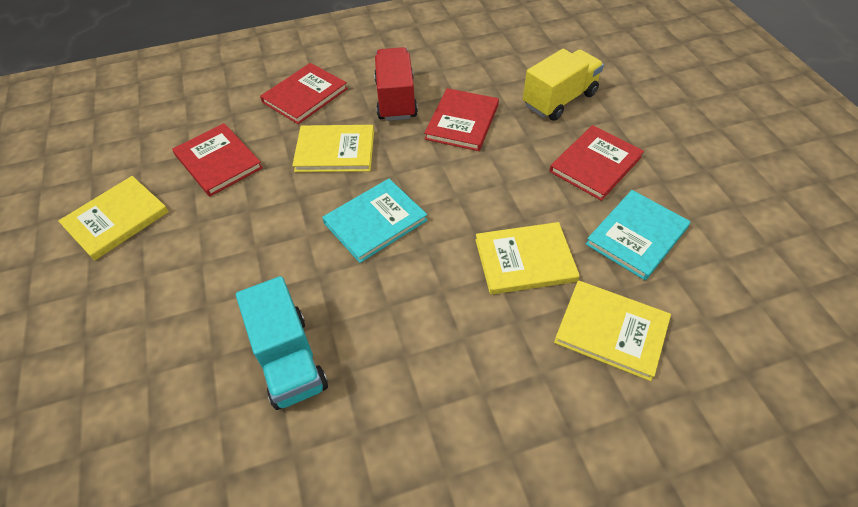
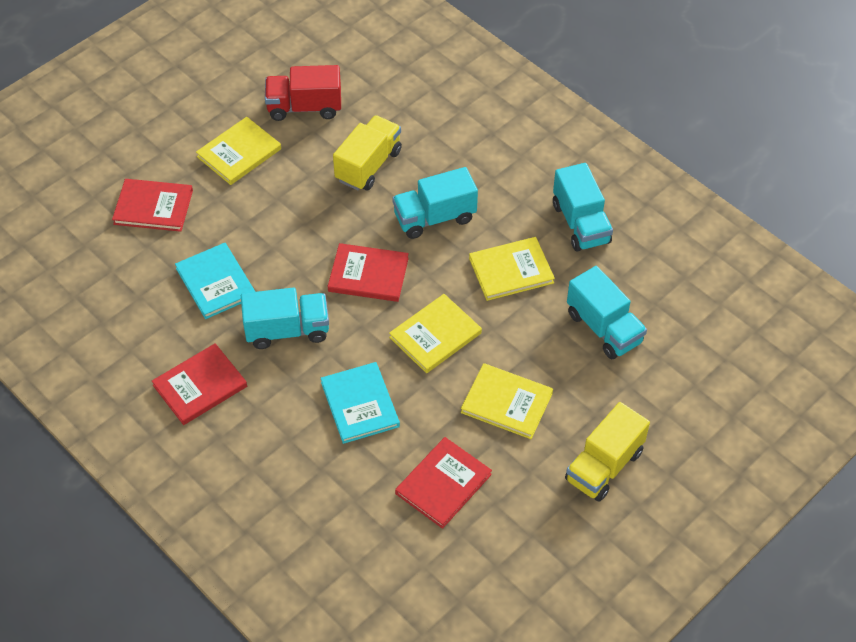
turquoise truck: 1 -> 4
yellow truck: 1 -> 2

